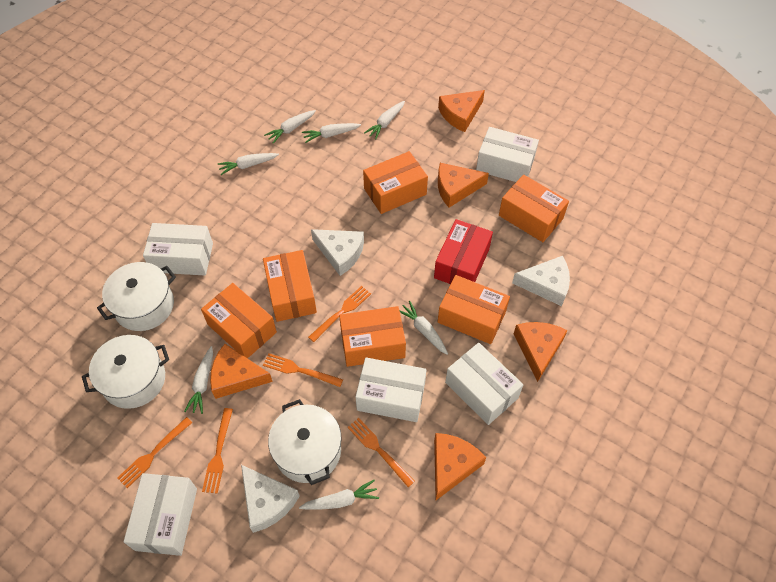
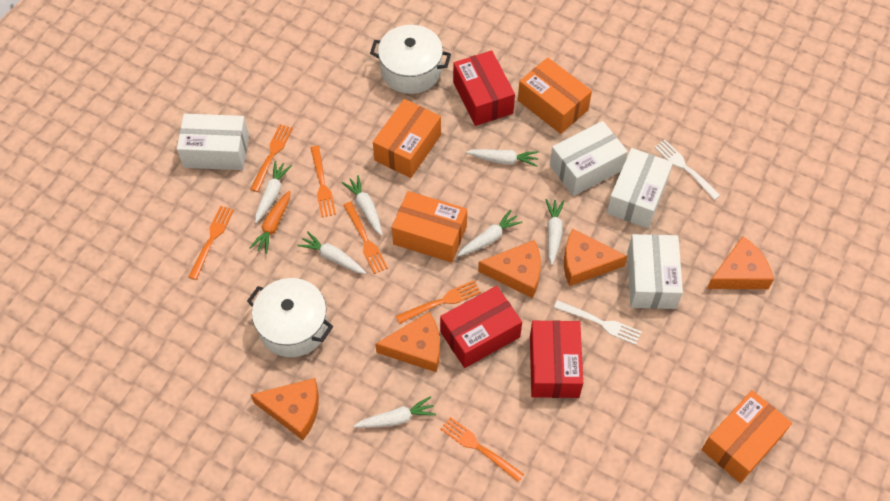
orange box: 6 -> 4
orange carrot: 0 -> 1
orange fork: 5 -> 6
red box: 1 -> 3
white box: 5 -> 4
white cheese: 3 -> 0
white fork: 0 -> 2
white pot: 3 -> 2

